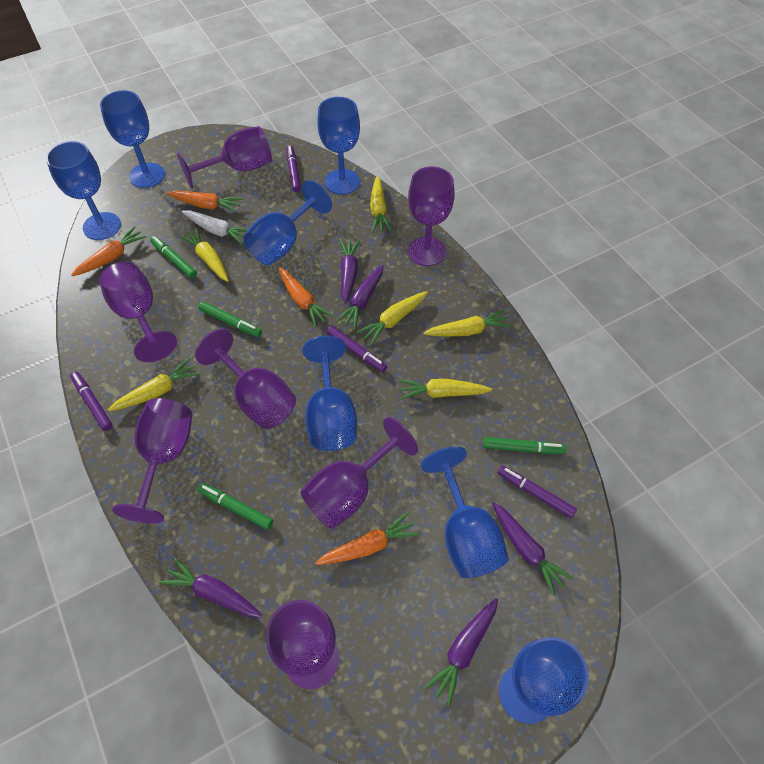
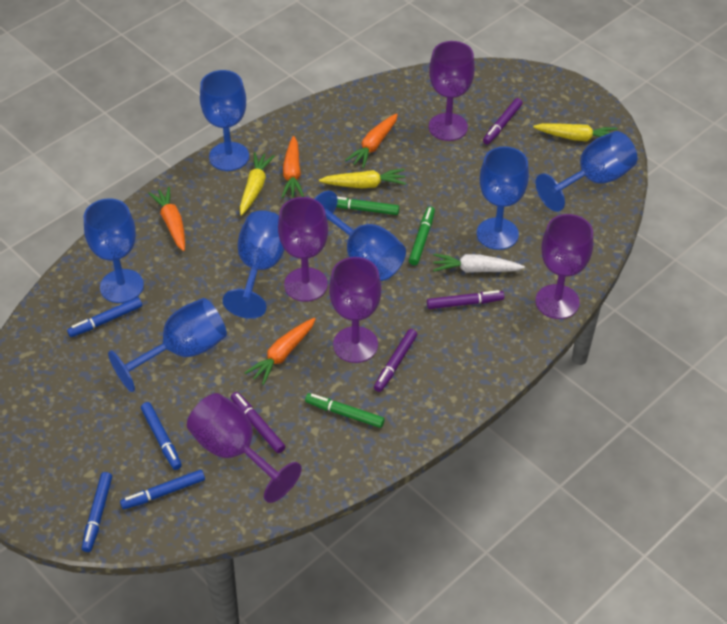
blue marker: 0 -> 4
green marker: 4 -> 3
purple carrot: 5 -> 0
purple goblet: 7 -> 5
yellow carrot: 6 -> 3

